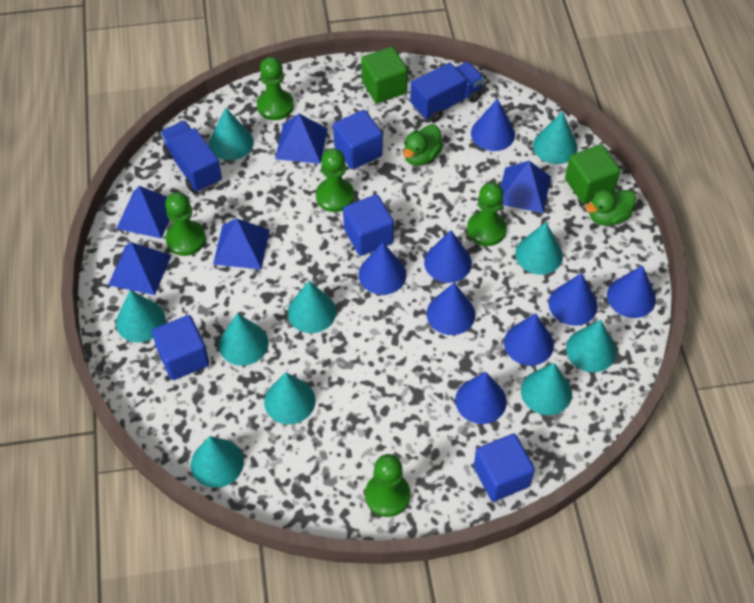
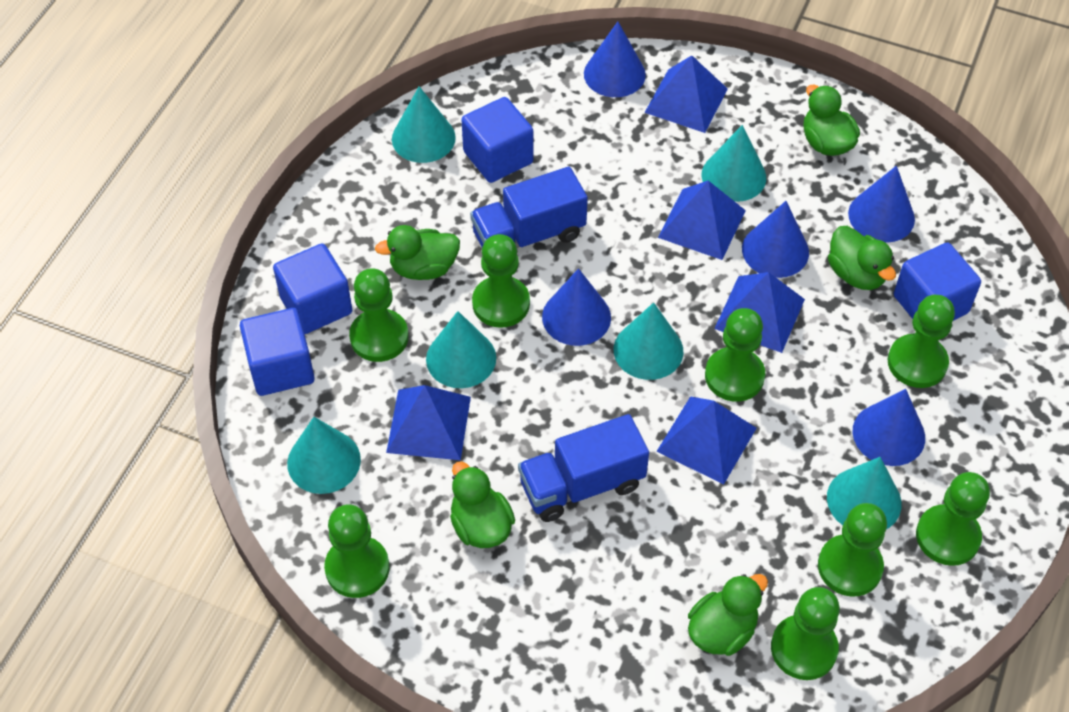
blue cone: 8 -> 5
green cube: 2 -> 0
green duck: 2 -> 5
green pawn: 5 -> 8
turquoise cone: 10 -> 6

